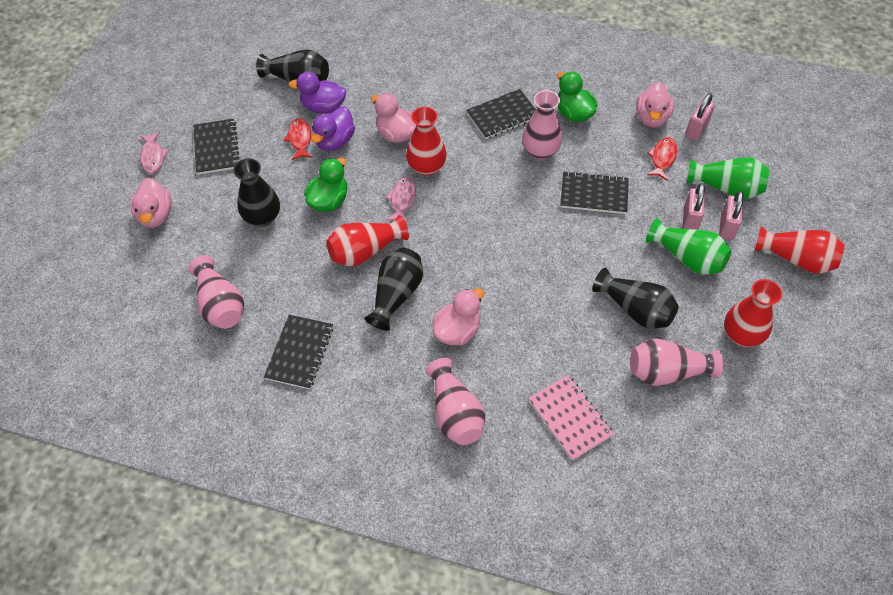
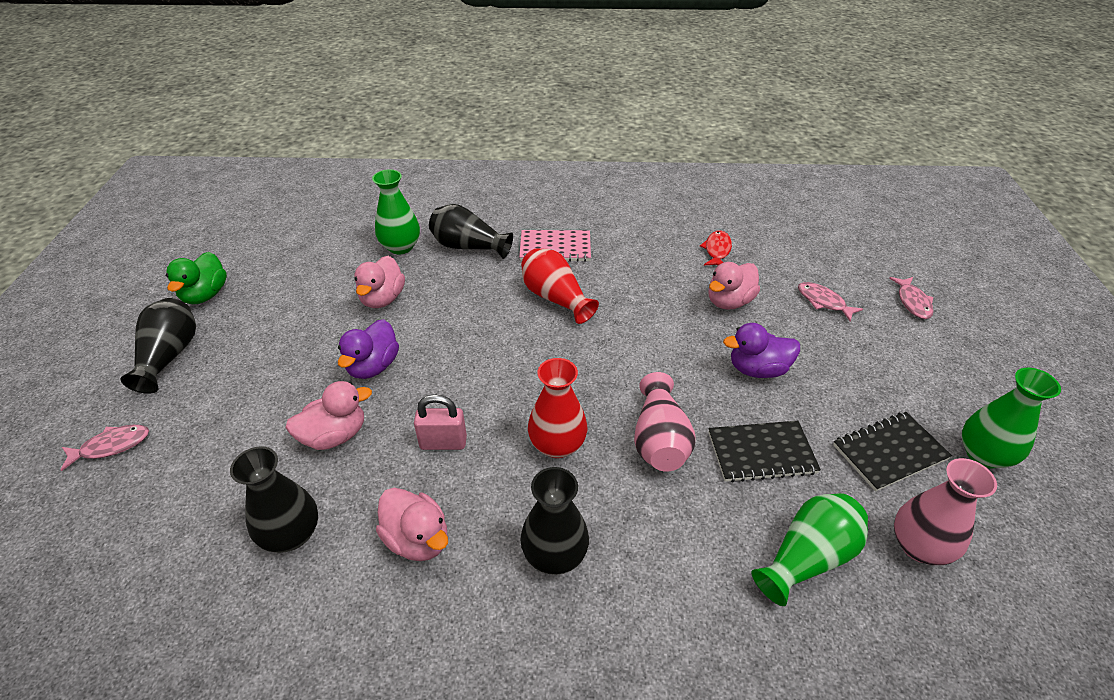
black notebook: 4 -> 2
green duck: 2 -> 1
green vase: 2 -> 3
pink fish: 2 -> 3
pink padlock: 3 -> 1
pink vase: 4 -> 2
red fish: 2 -> 1
red vase: 4 -> 2

